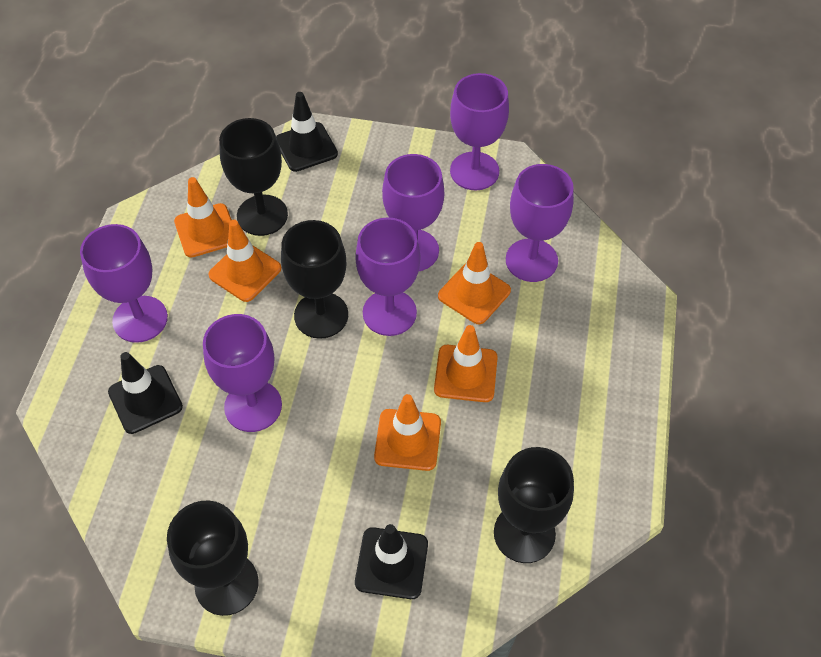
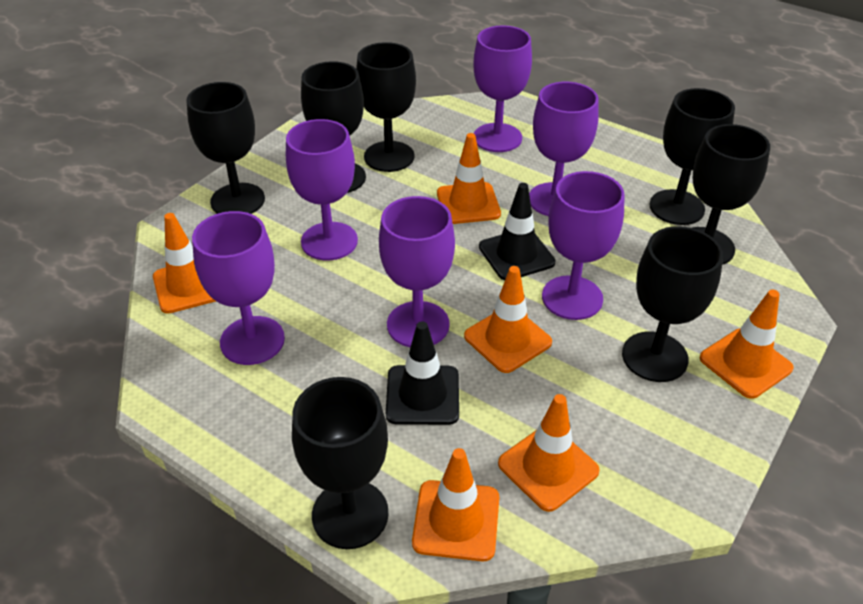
black goblet: 4 -> 7
black traffic cone: 3 -> 2
orange traffic cone: 5 -> 6

